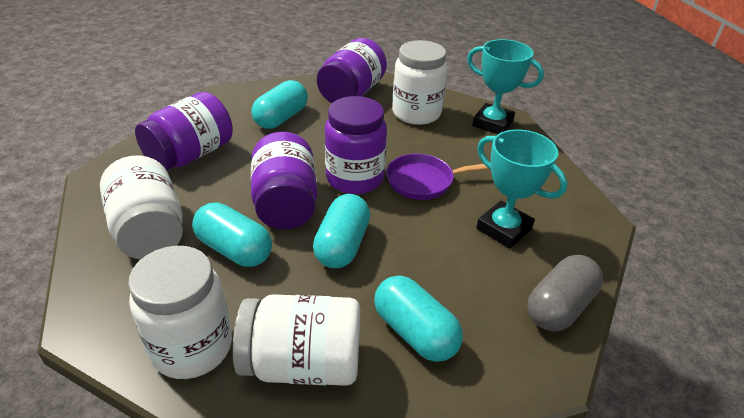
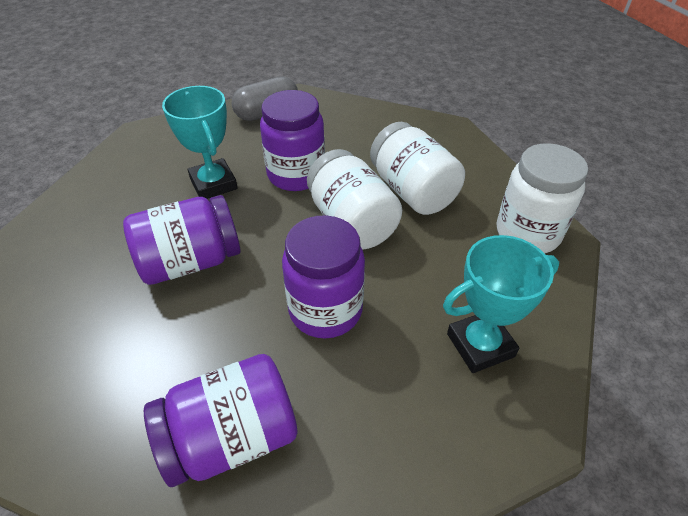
purple pan: 1 -> 0
turquoise capsule: 4 -> 0
white jar: 4 -> 3

